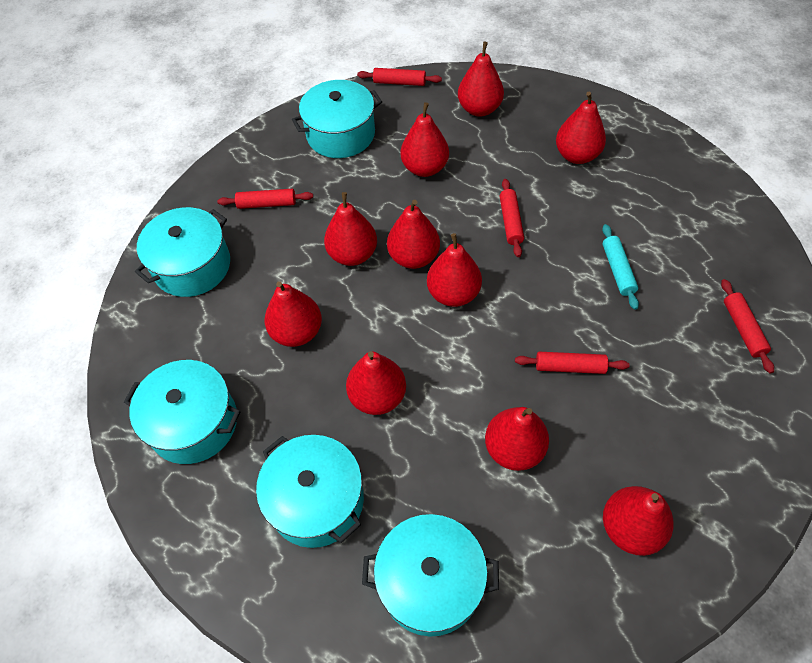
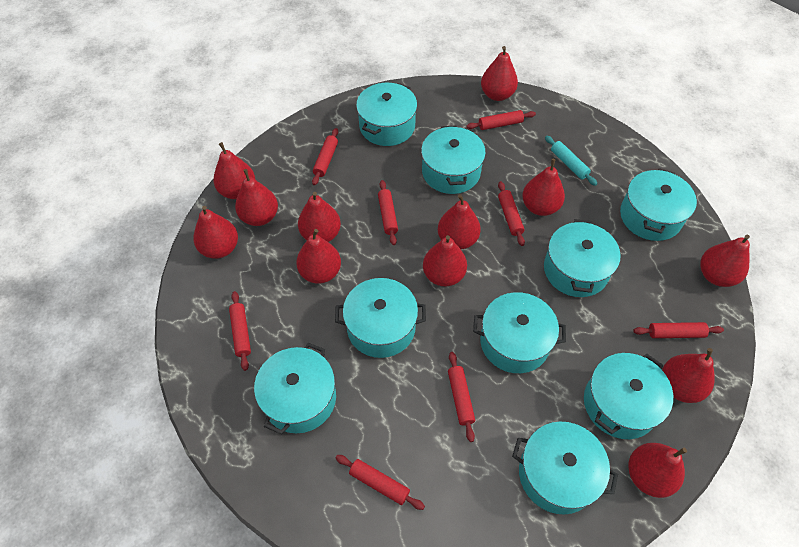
red pear: 10 -> 12
red rolling pin: 5 -> 8
turquoise pot: 5 -> 9

